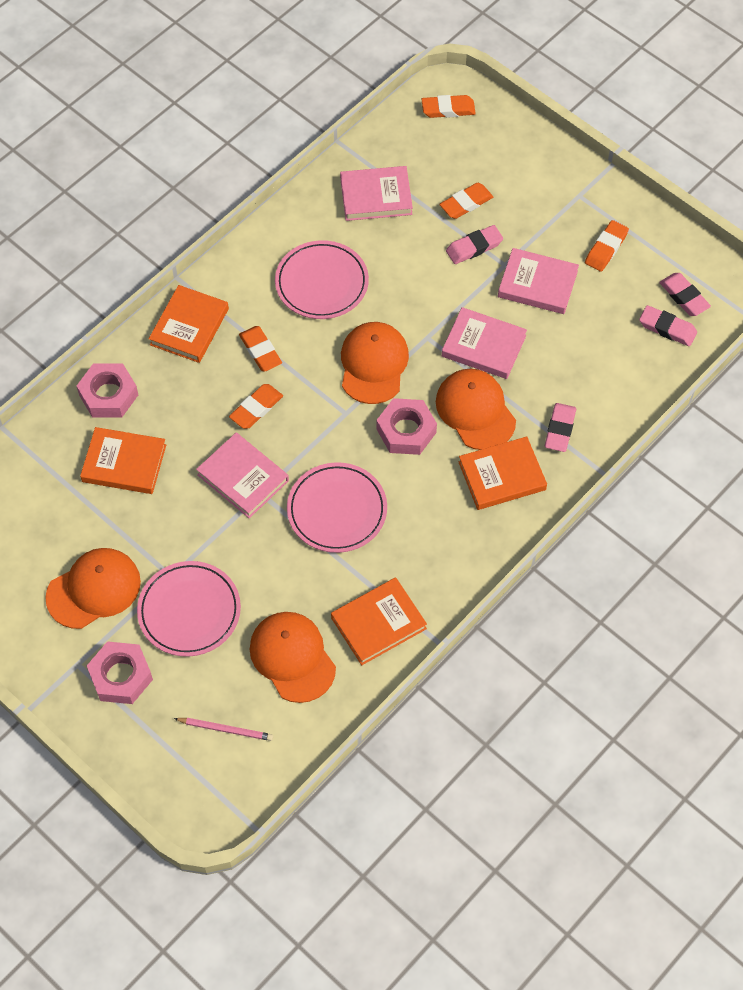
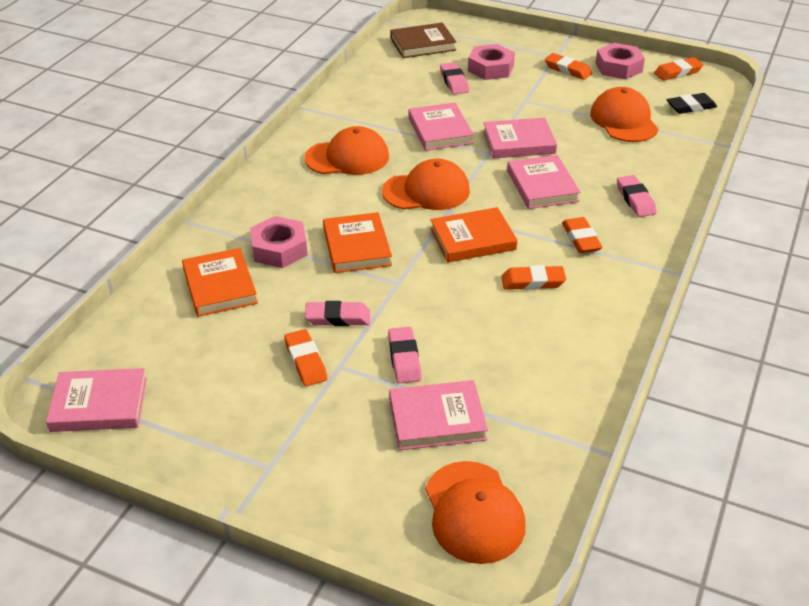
black eraser: 0 -> 1
brown book: 0 -> 1
orange book: 4 -> 3
pink book: 4 -> 5
pink pencil: 1 -> 0
pink plate: 3 -> 0

